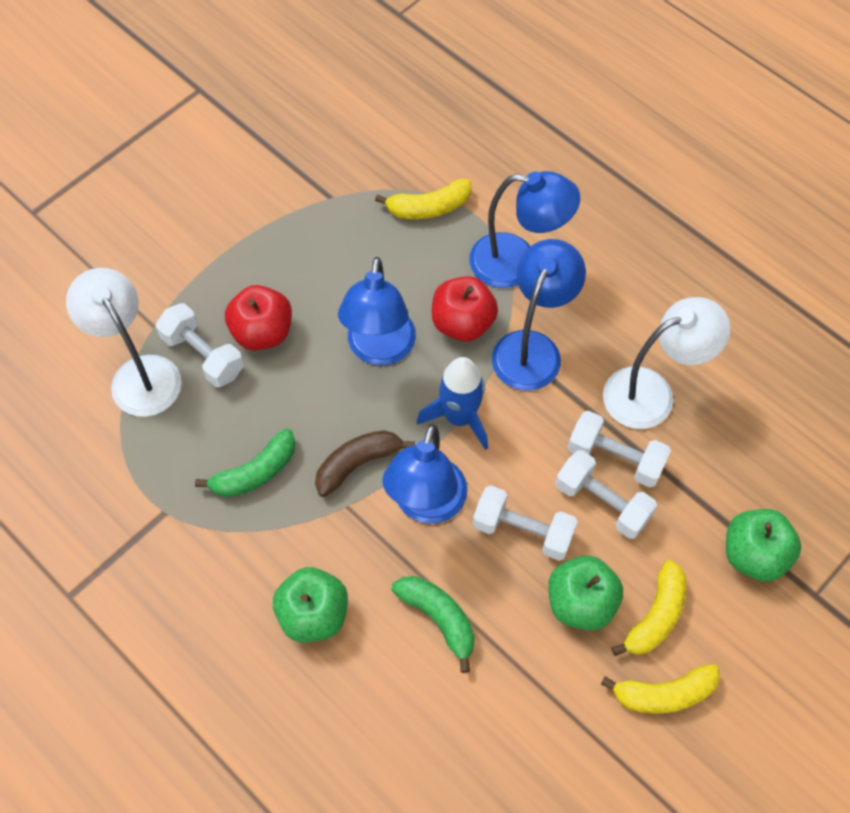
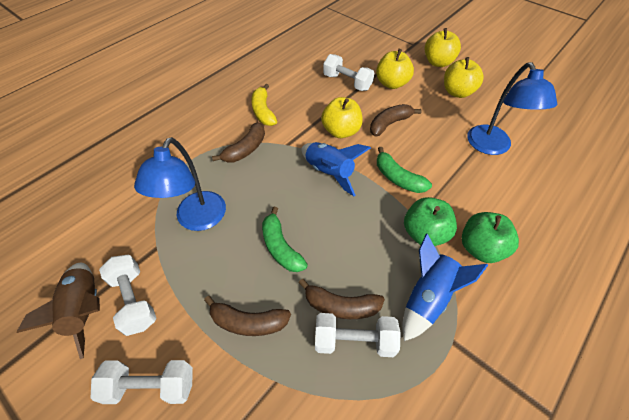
blue lamp: 4 -> 2
blue rocket: 1 -> 2
brown banana: 1 -> 4
brown rocket: 0 -> 1
green apple: 3 -> 2
red apple: 2 -> 0
white lamp: 2 -> 0
yellow apple: 0 -> 4
yellow banana: 3 -> 1

